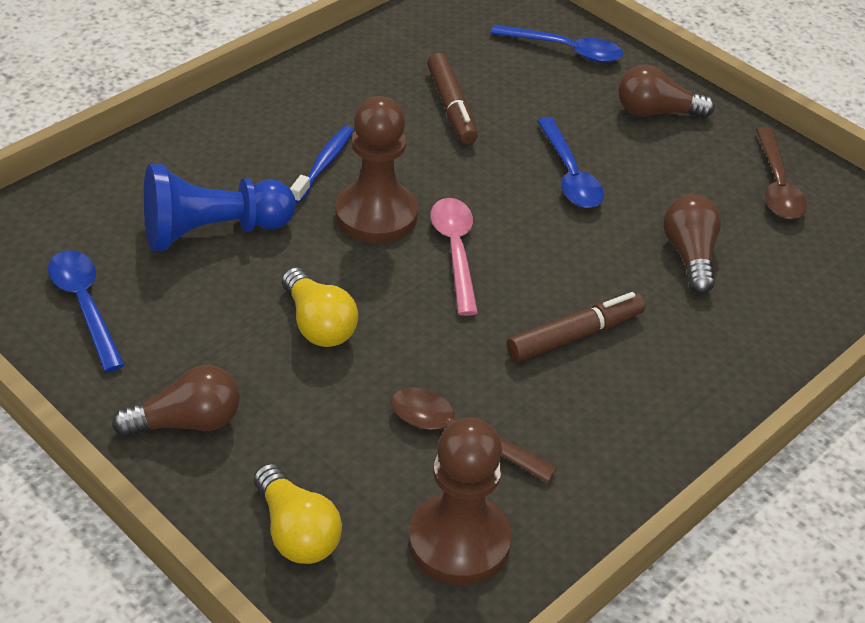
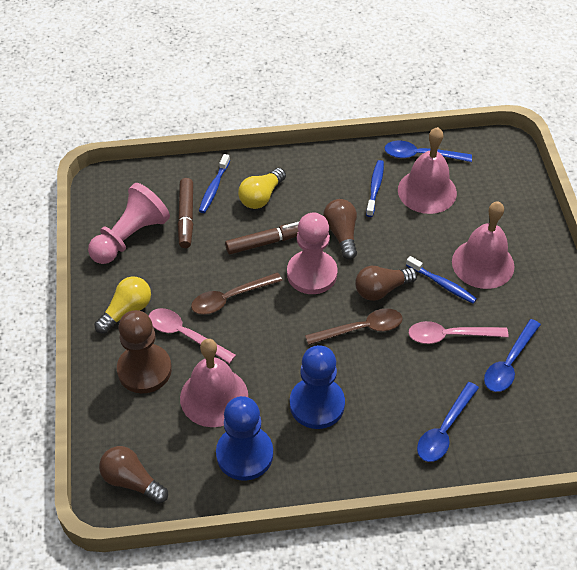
blue pawn: 1 -> 2
blue toothbrush: 1 -> 3
brown pawn: 2 -> 1
pink bell: 0 -> 3
pink pawn: 0 -> 2
pink spoon: 1 -> 2

